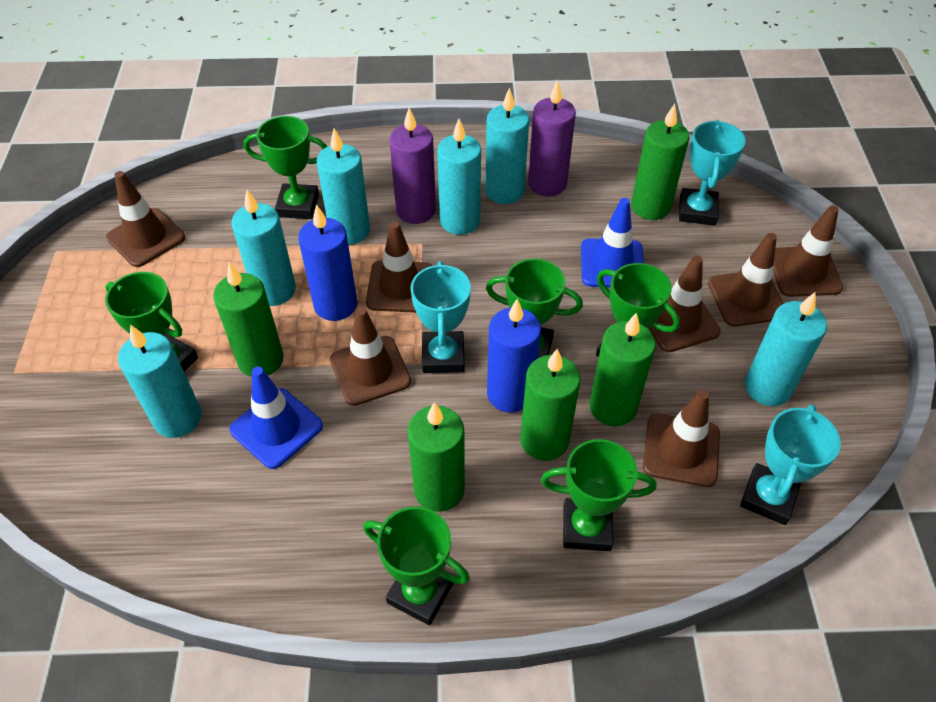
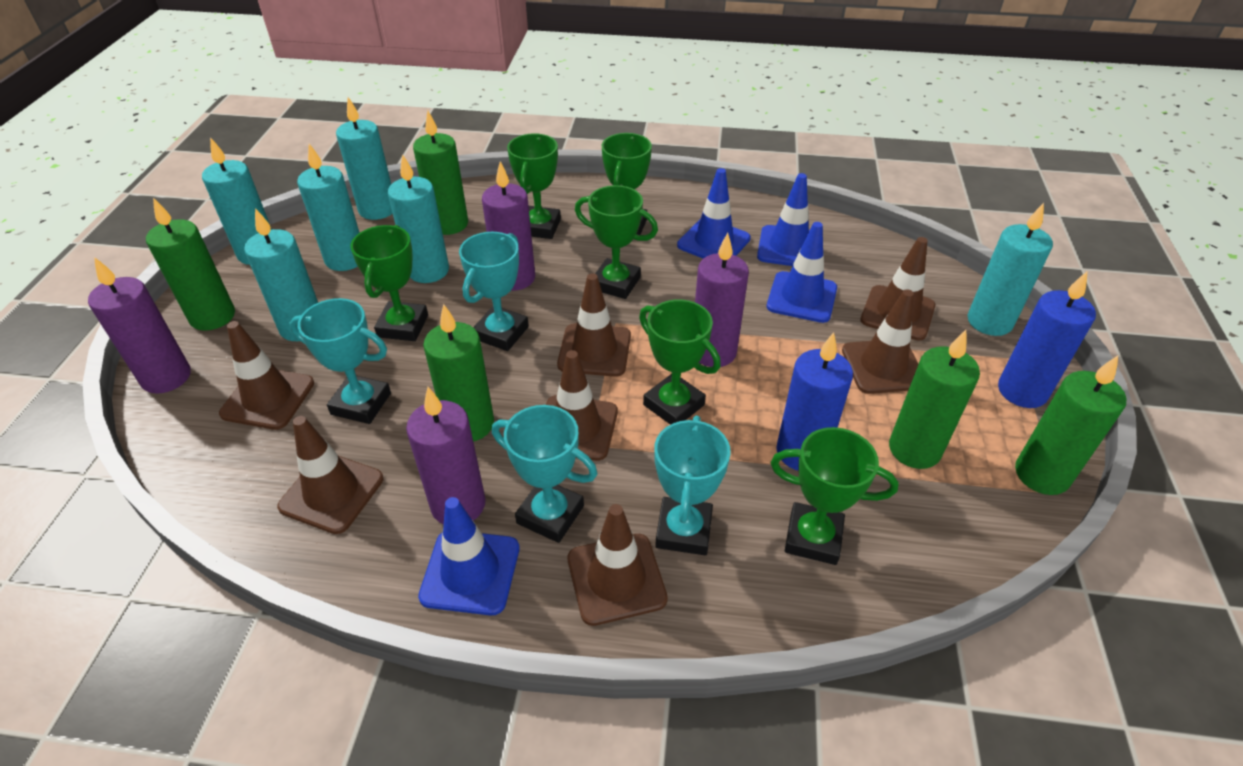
blue traffic cone: 2 -> 4
purple candle: 2 -> 4
turquoise trophy: 3 -> 4

